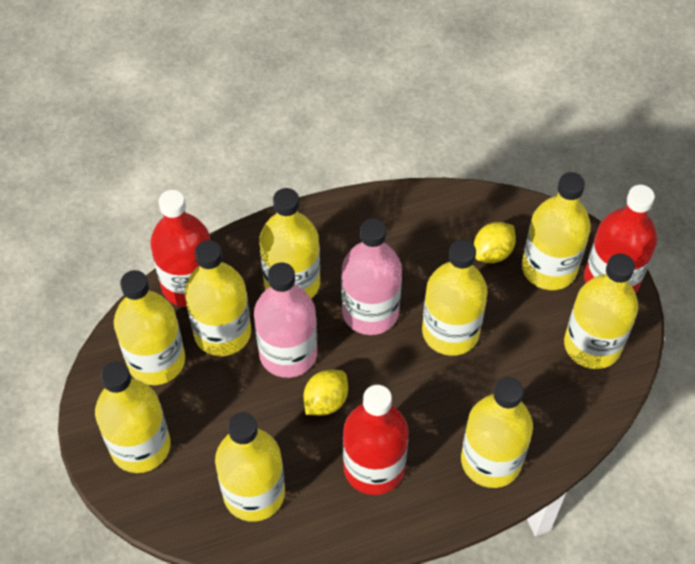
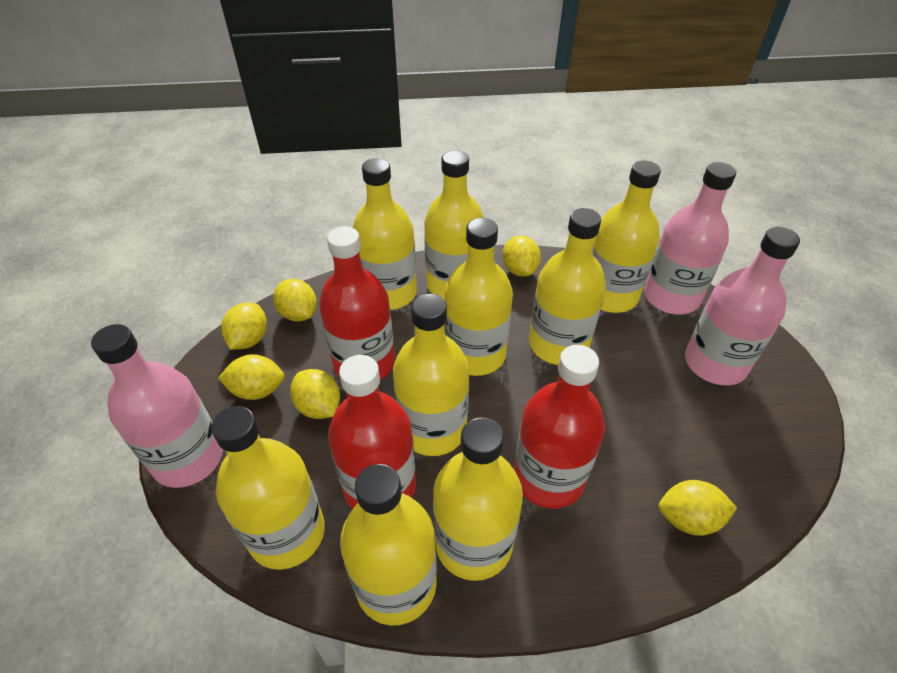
pink bottle: 2 -> 3
yellow lemon: 2 -> 6

